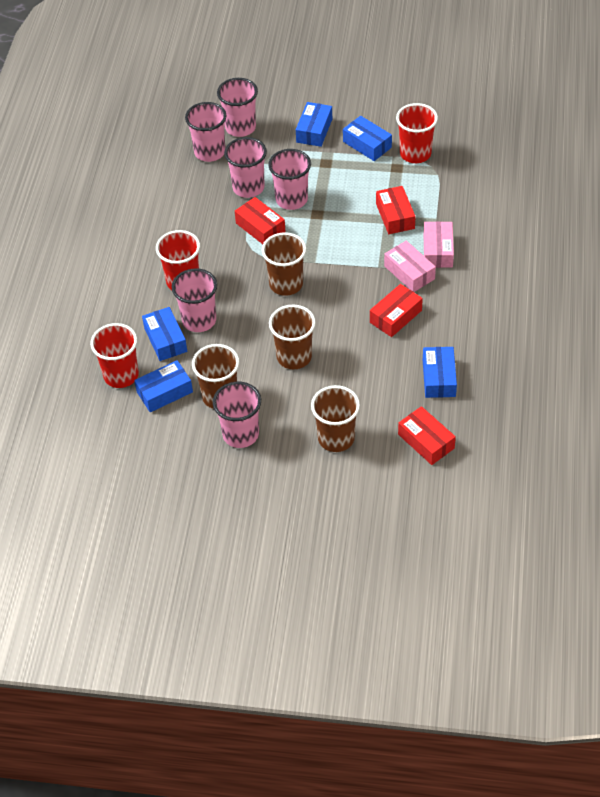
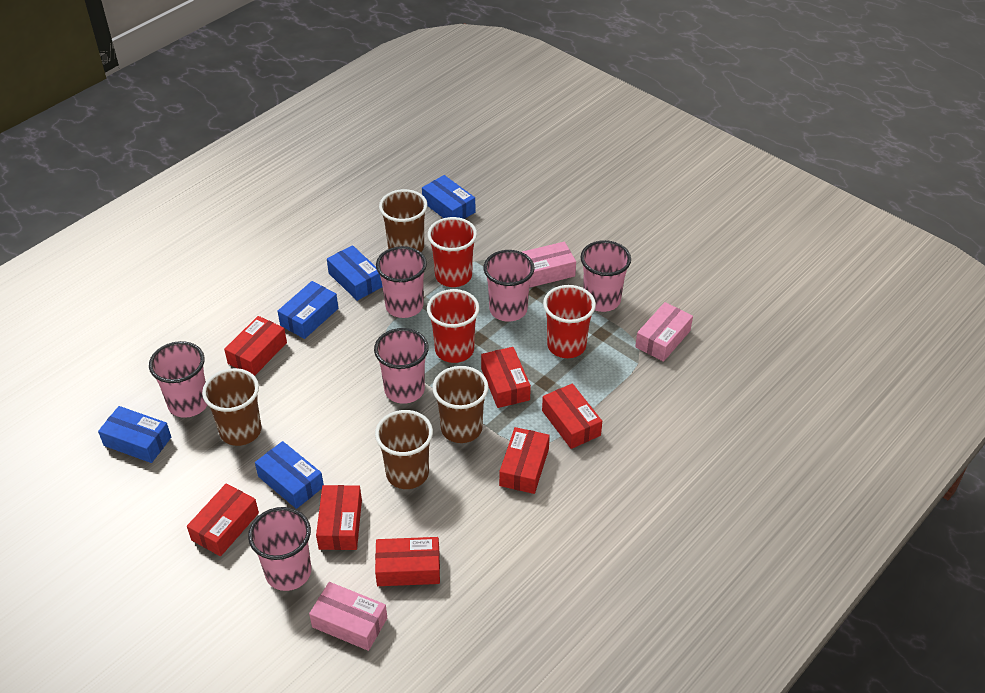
pink box: 2 -> 3
red box: 4 -> 7

